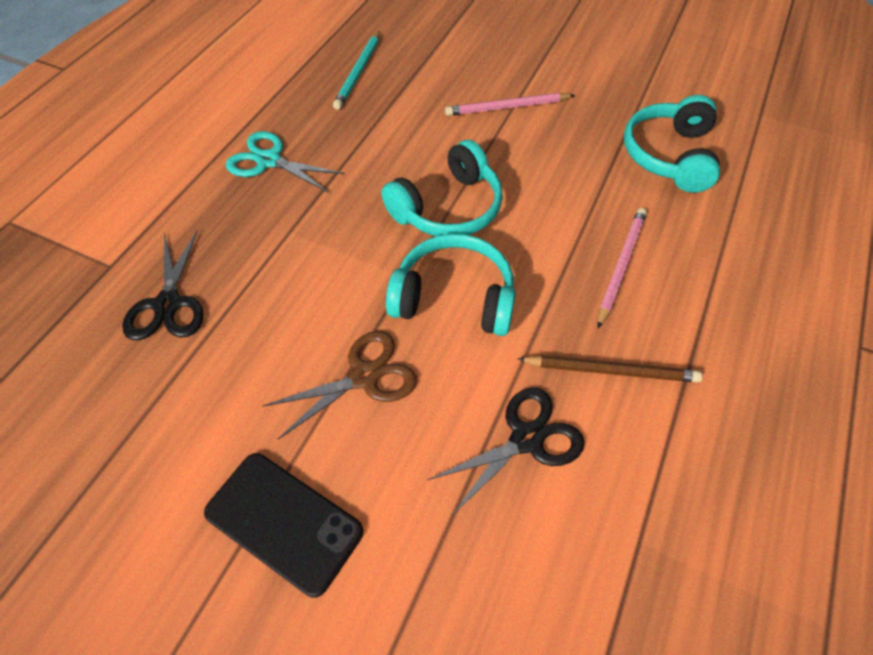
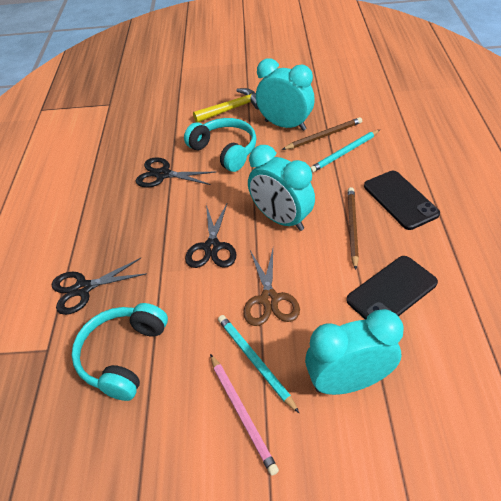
black phone: 1 -> 2
black scissors: 2 -> 3
brown pencil: 1 -> 2
pink pencil: 2 -> 1
turquoise clock: 0 -> 3
turquoise headphones: 3 -> 2
turquoise pencil: 1 -> 2
turquoise scissors: 1 -> 0
yellow hammer: 0 -> 1

